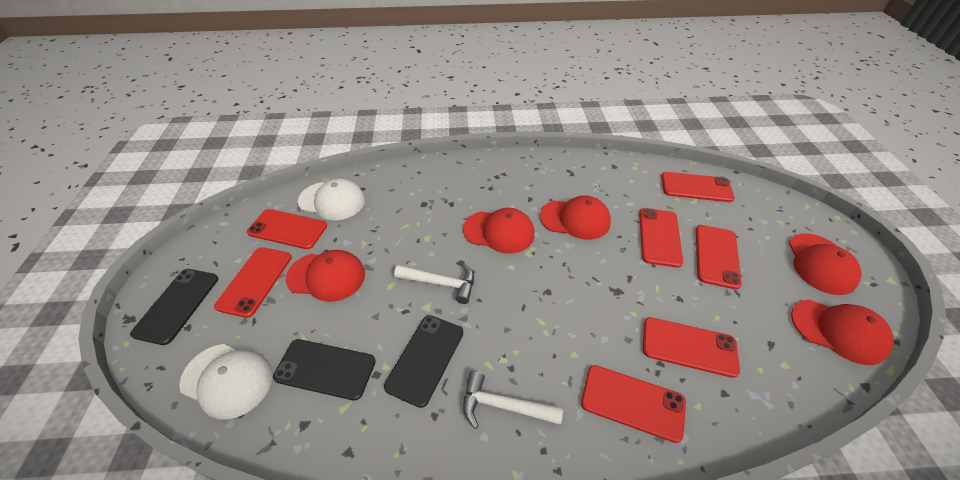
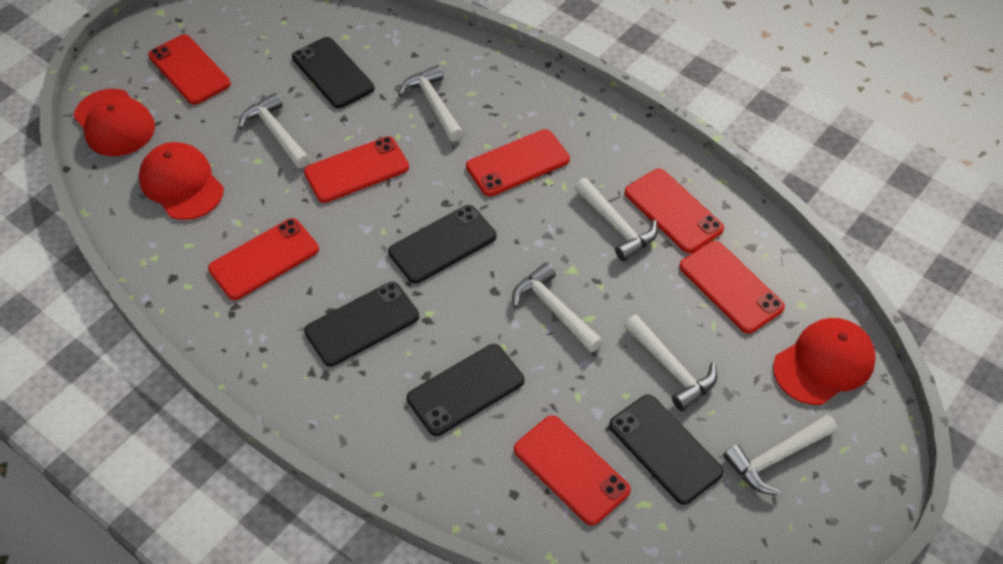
black phone: 3 -> 5
red cap: 5 -> 3
white cap: 2 -> 0
white hammer: 2 -> 6

